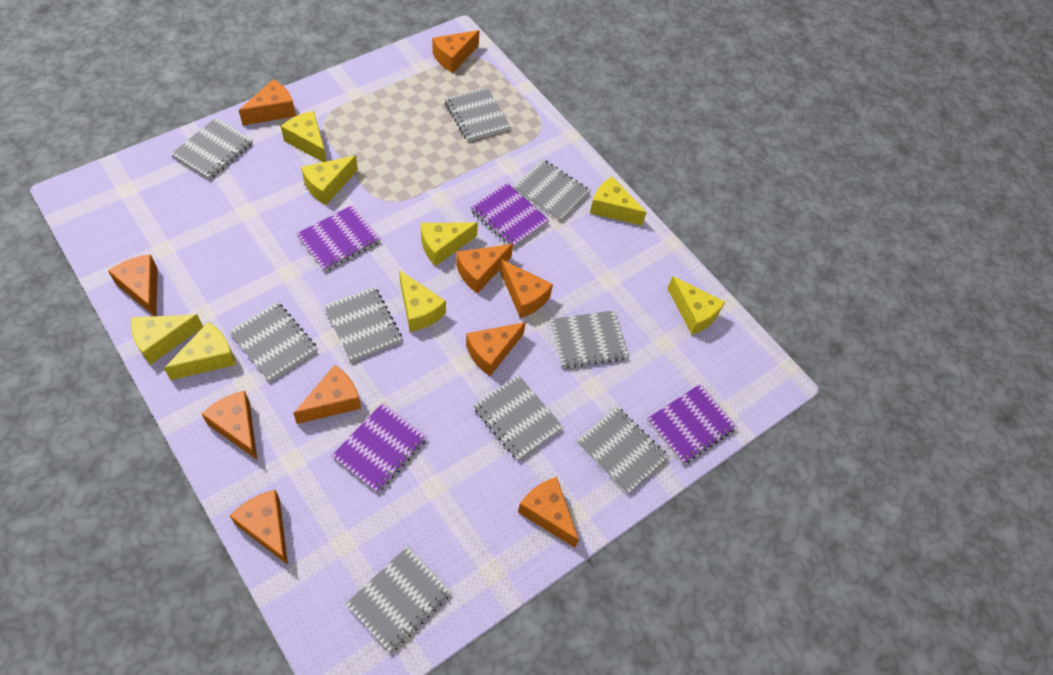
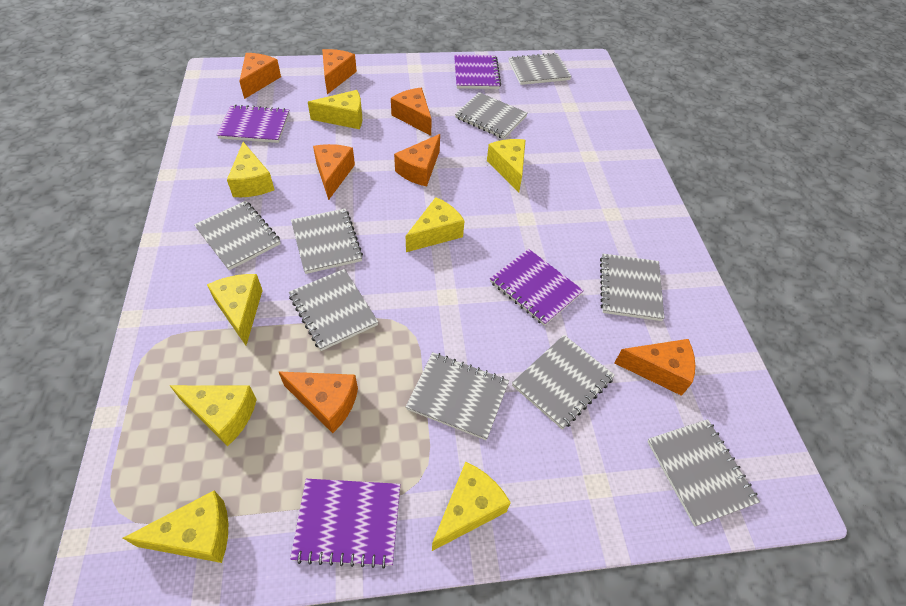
orange cheese: 10 -> 7

